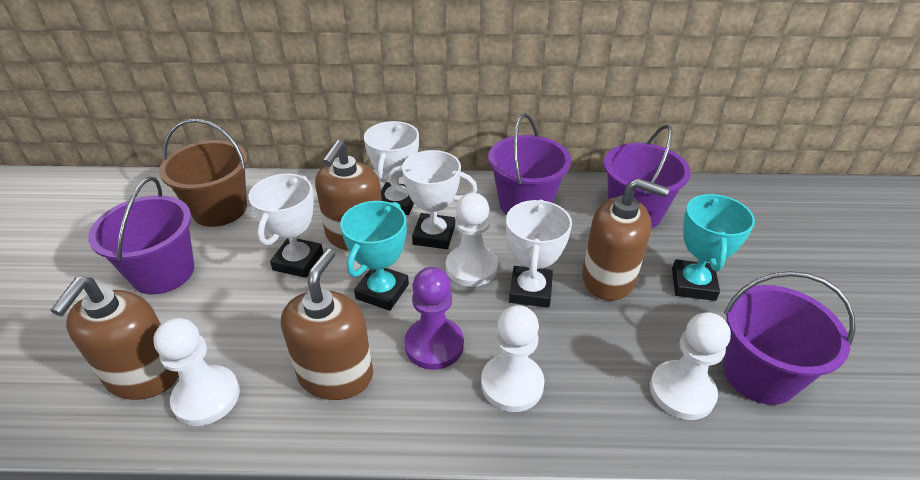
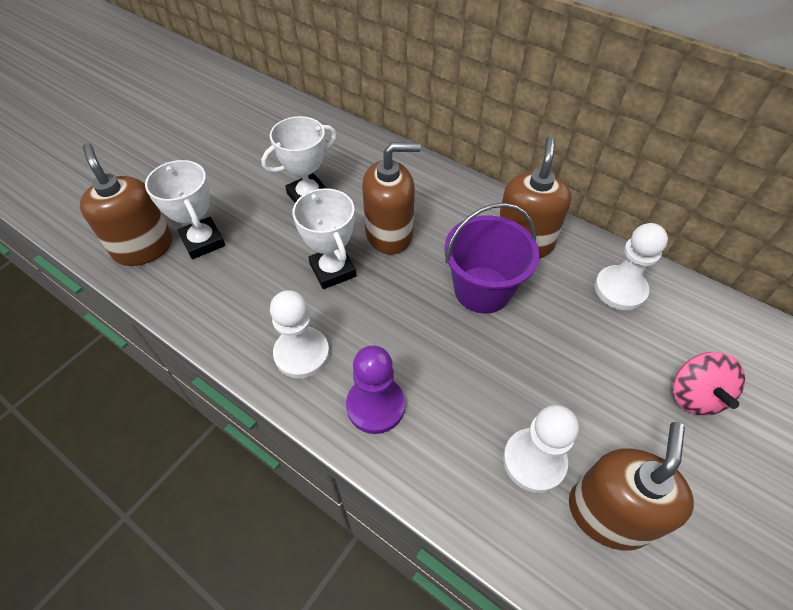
brown bucket: 1 -> 0
pink spinning top: 0 -> 1
purple bucket: 4 -> 1
turquoise trophy: 2 -> 0
white pawn: 4 -> 3
white trophy: 4 -> 3

